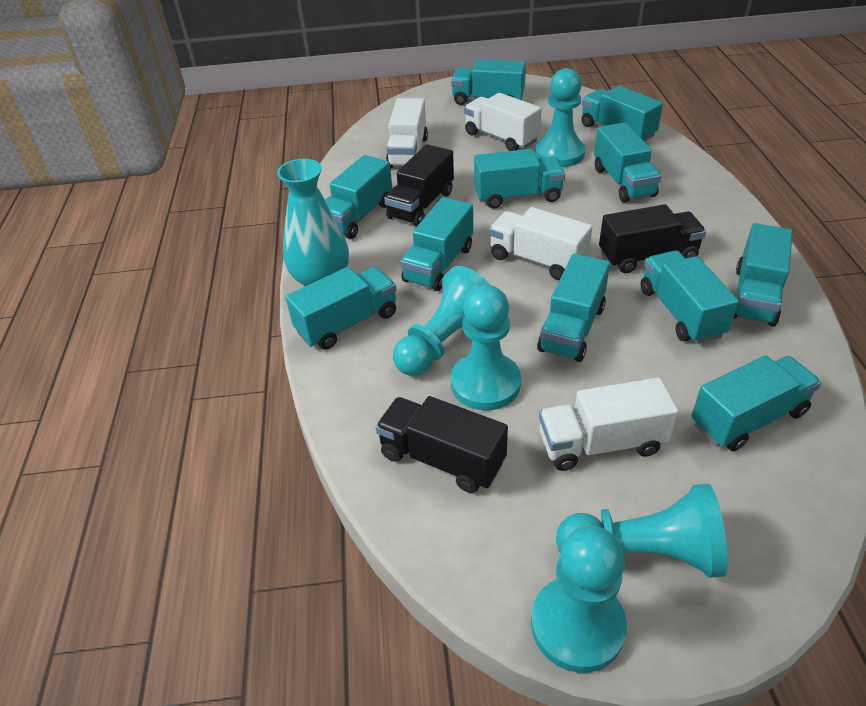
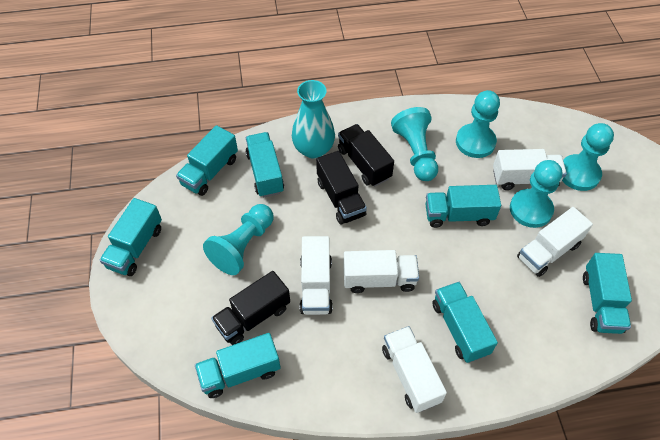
turquoise truck: 11 -> 7
white truck: 4 -> 5

